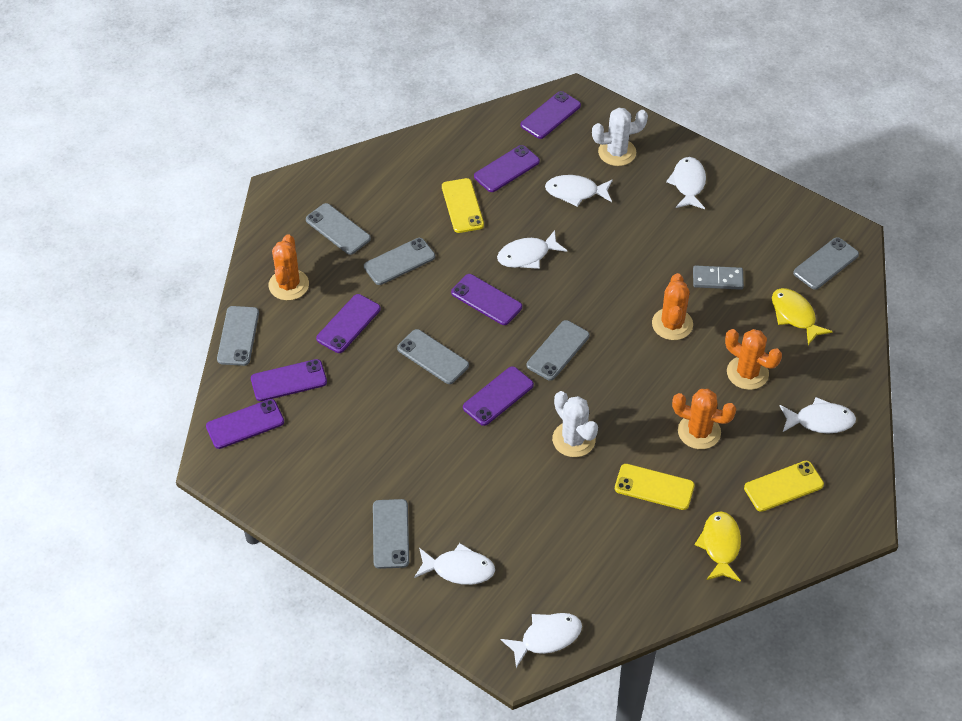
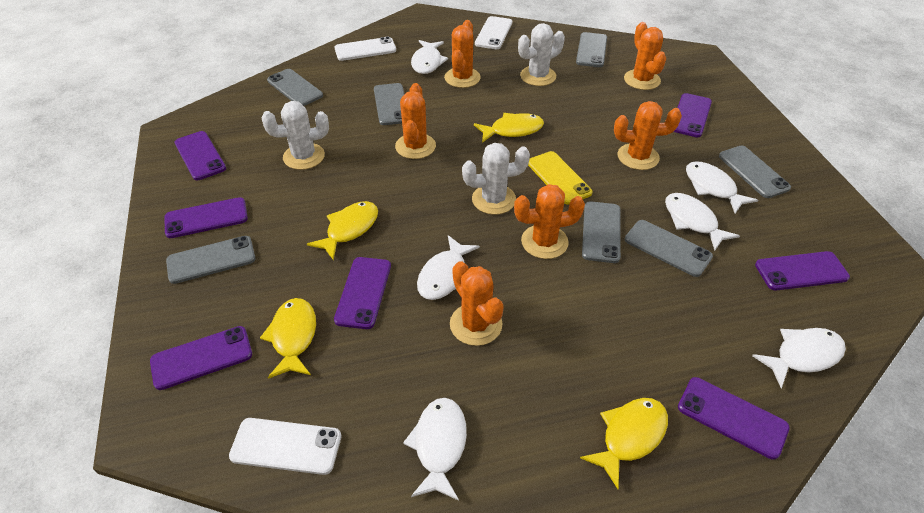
grey domino: 1 -> 0
orange cactus: 4 -> 6
white cactus: 2 -> 3
white phone: 0 -> 3
yellow fish: 2 -> 4
yellow phone: 3 -> 1

